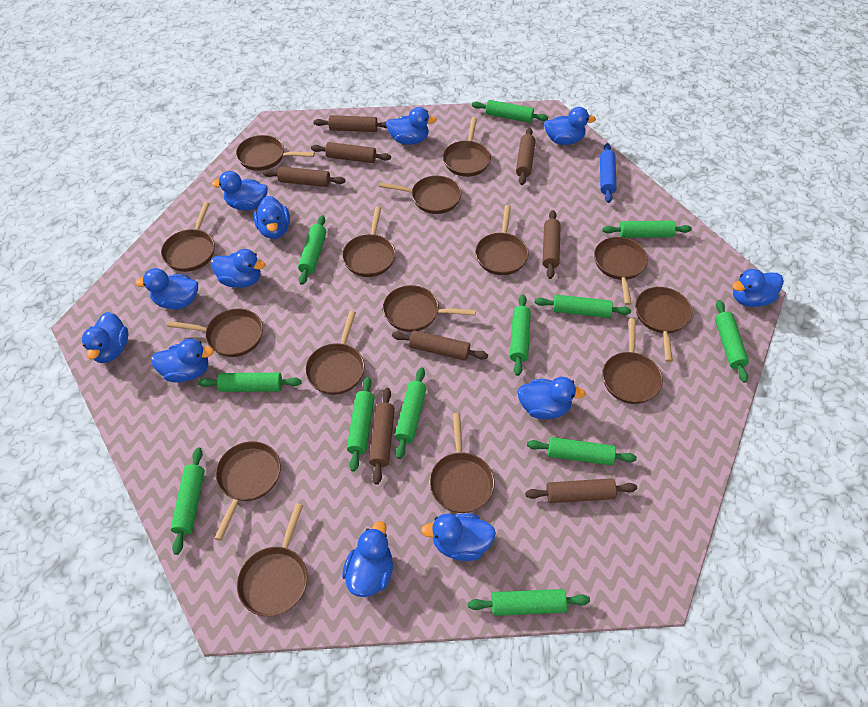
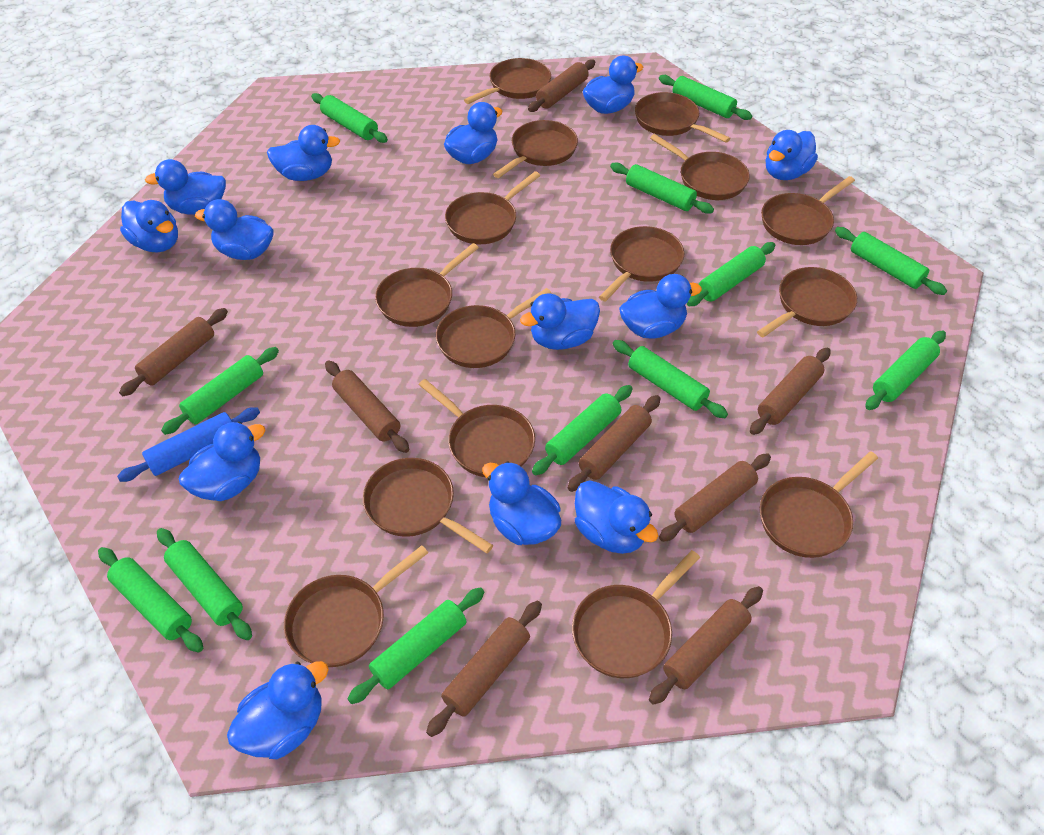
blue duck: 12 -> 13

